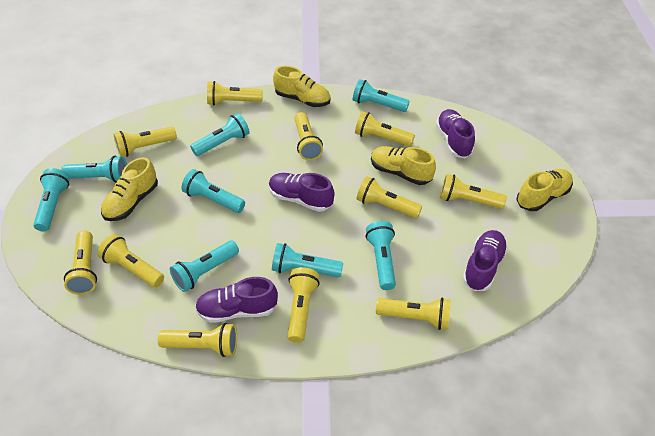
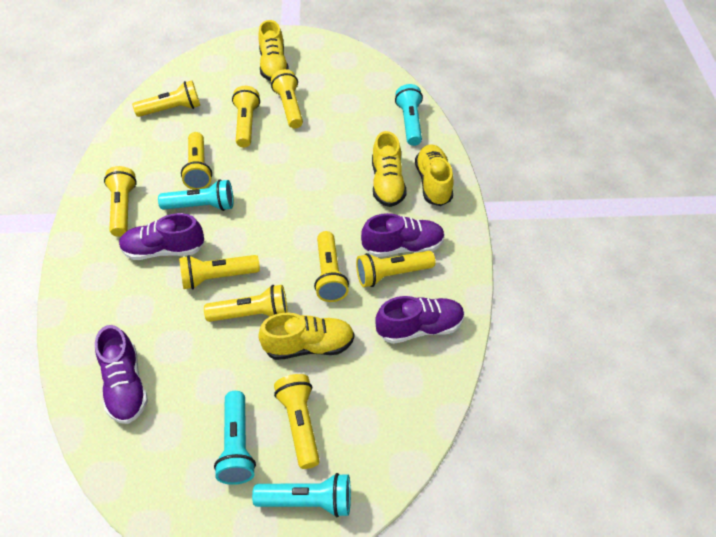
turquoise flashlight: 8 -> 4
yellow flashlight: 11 -> 10

